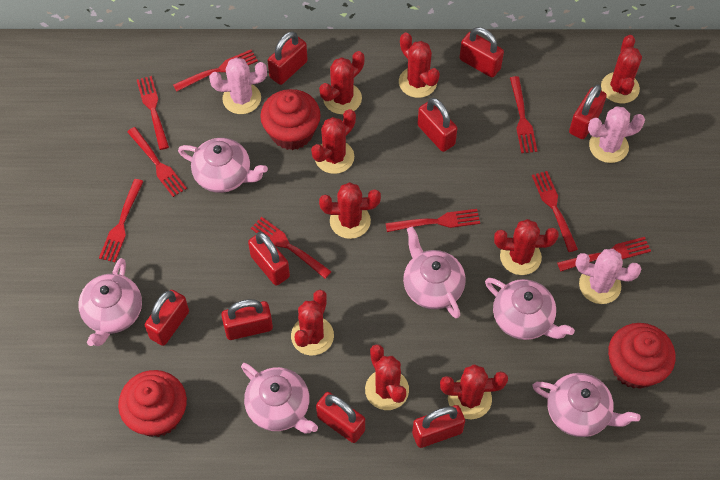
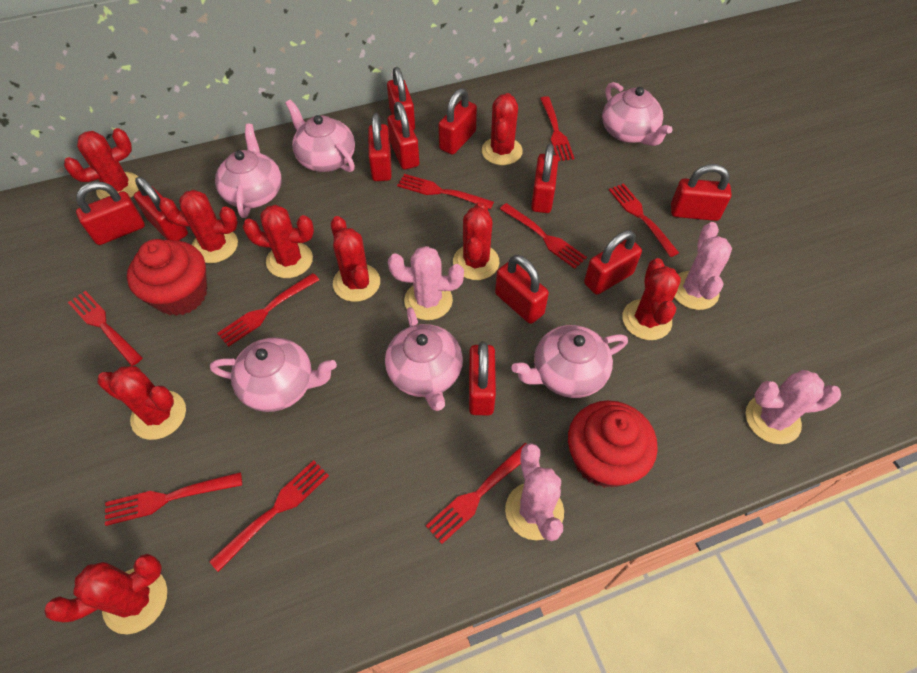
pink cactus: 3 -> 4
red cupcake: 3 -> 2
red padlock: 9 -> 11

